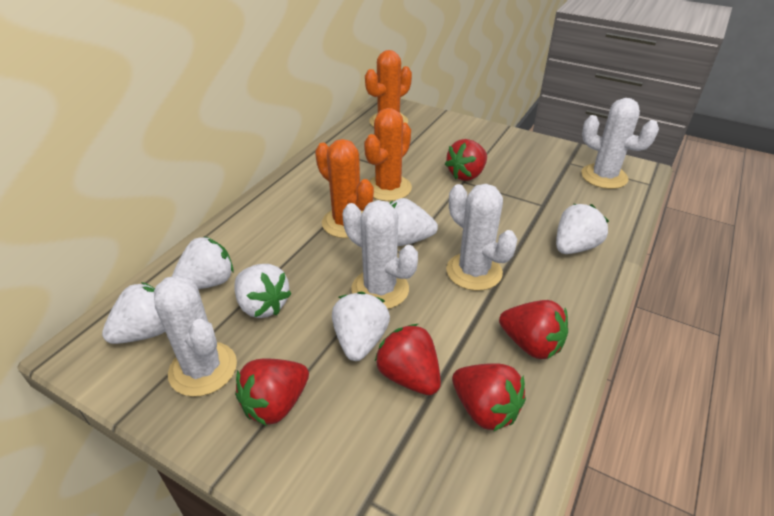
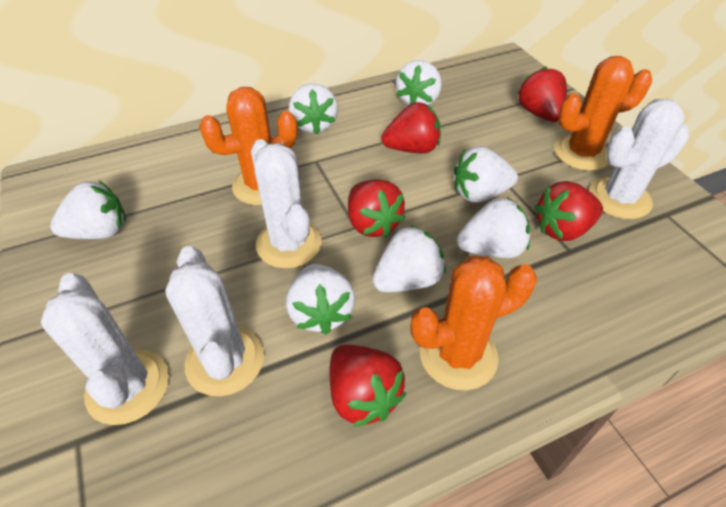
white strawberry: 6 -> 7

